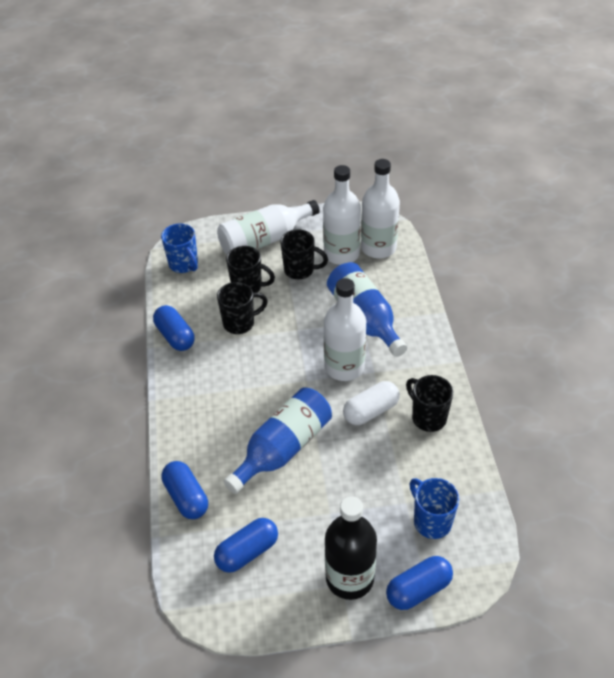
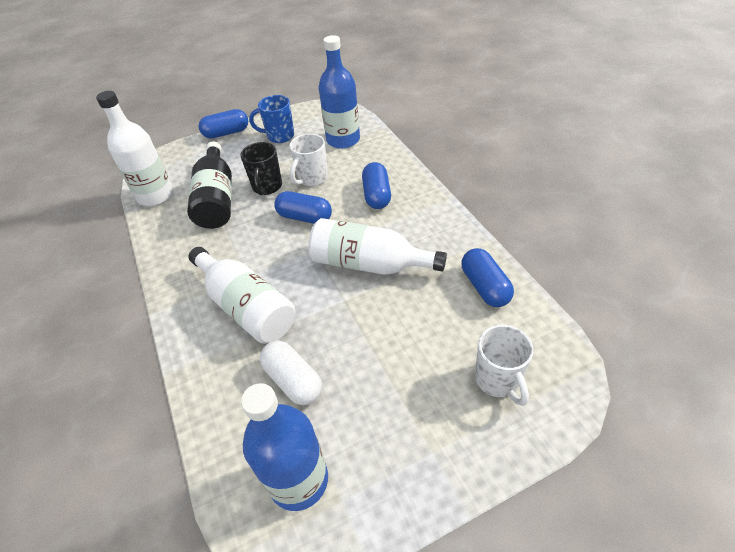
black mug: 4 -> 1
blue mug: 2 -> 1
white bottle: 4 -> 3
white mug: 0 -> 2

